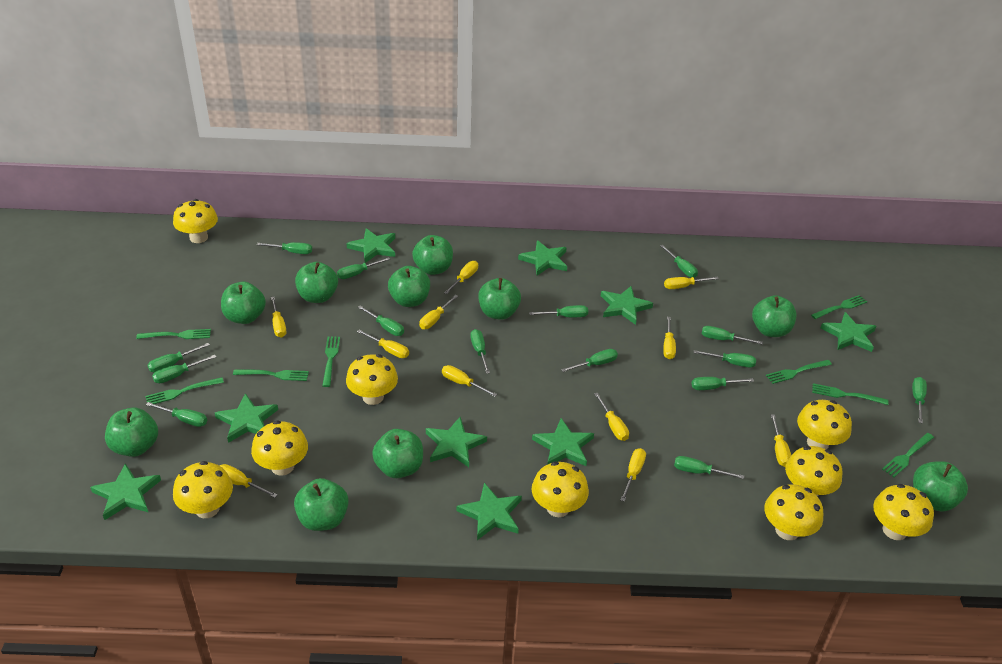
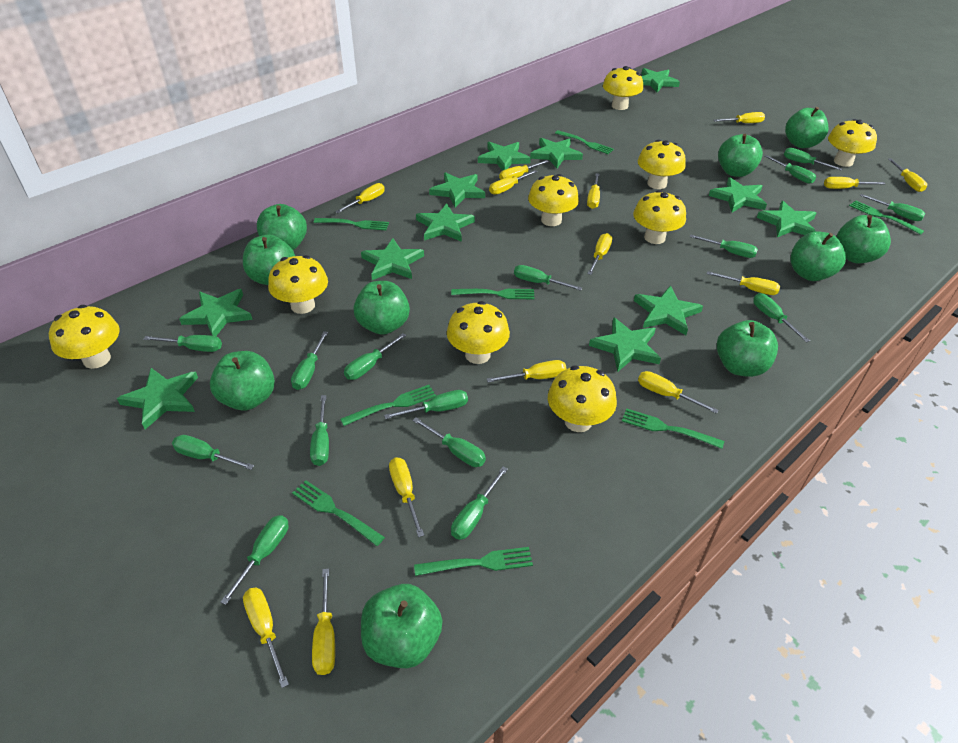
green star: 9 -> 12
yellow screwdriver: 11 -> 14

